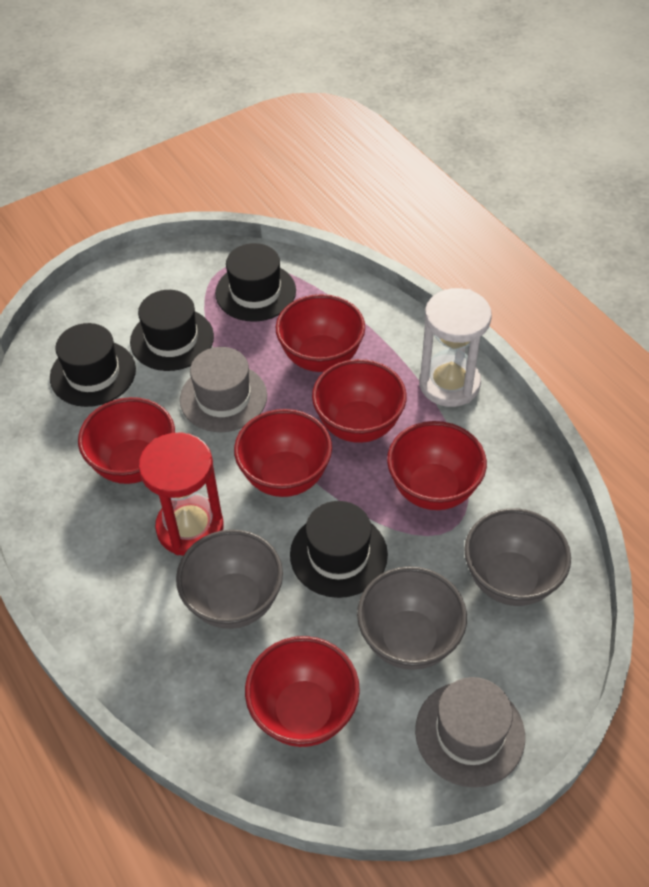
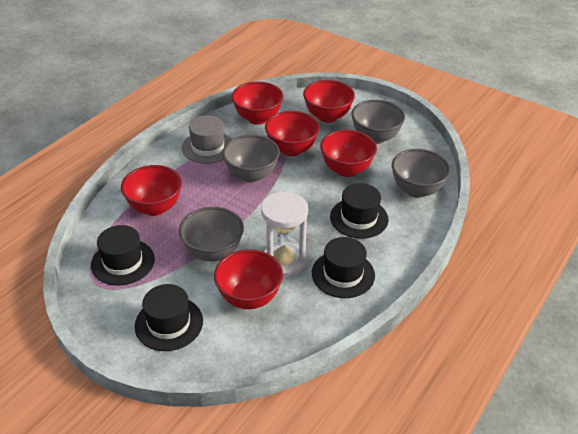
grey bowl: 3 -> 4
grey hat: 2 -> 1
red hourglass: 1 -> 0

